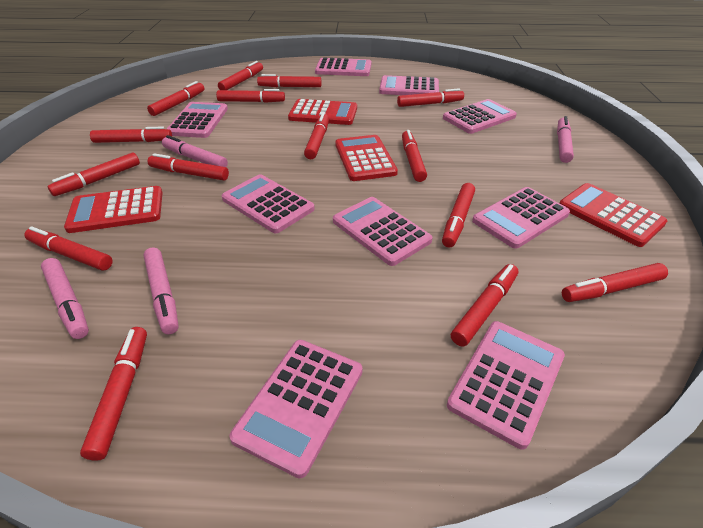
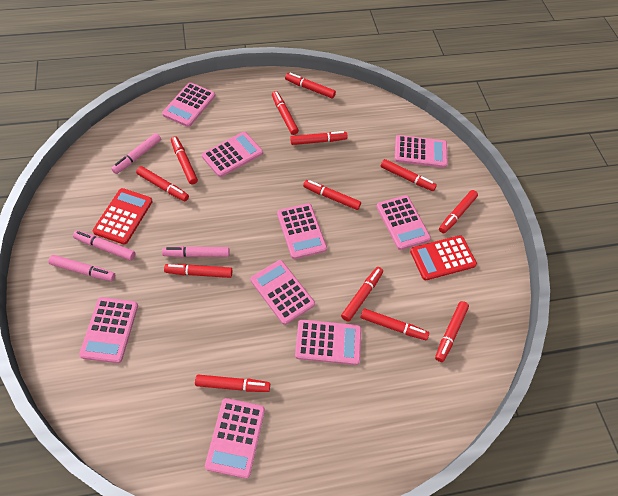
red calculator: 4 -> 2
red marker: 15 -> 13

